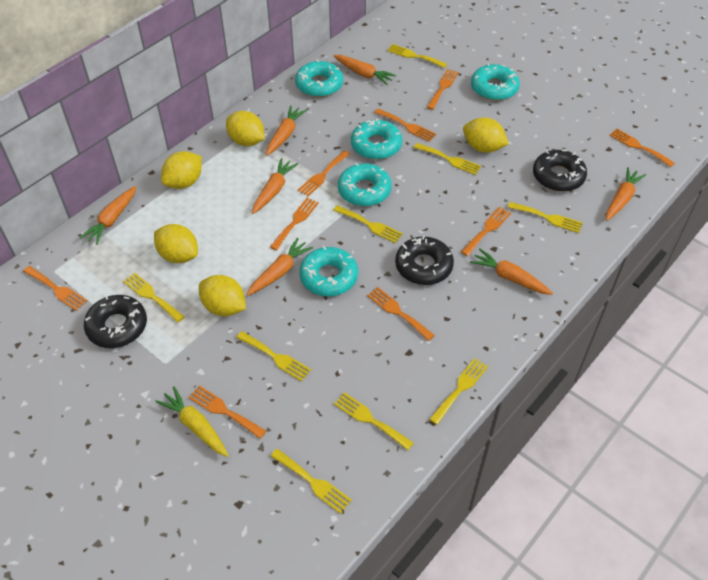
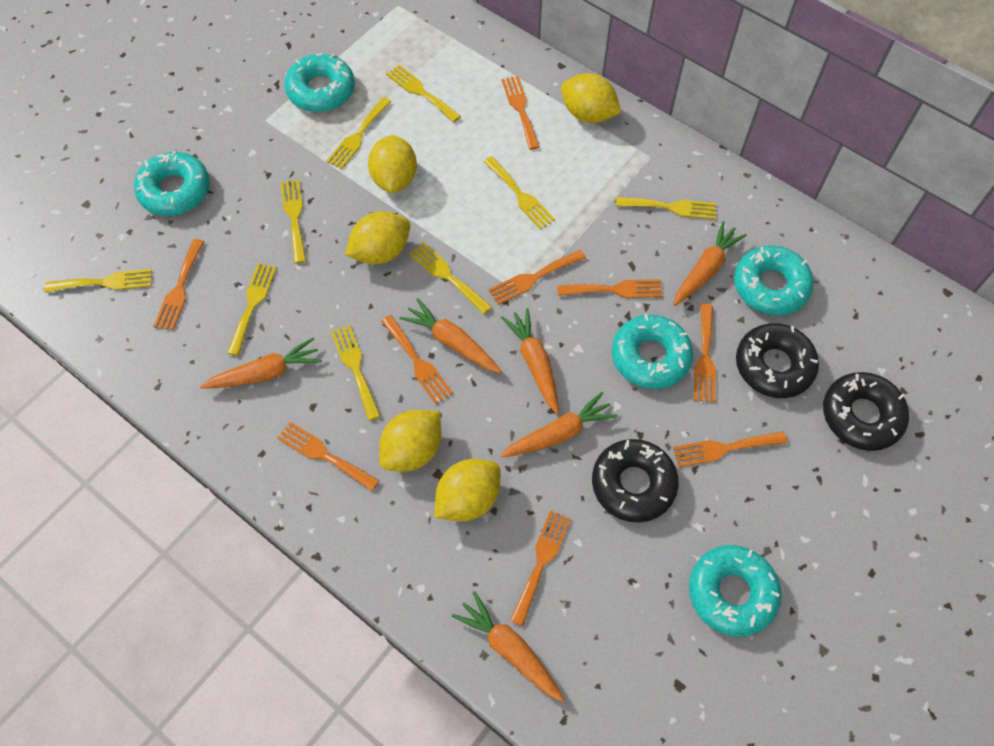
orange carrot: 7 -> 6
yellow carrot: 1 -> 0

